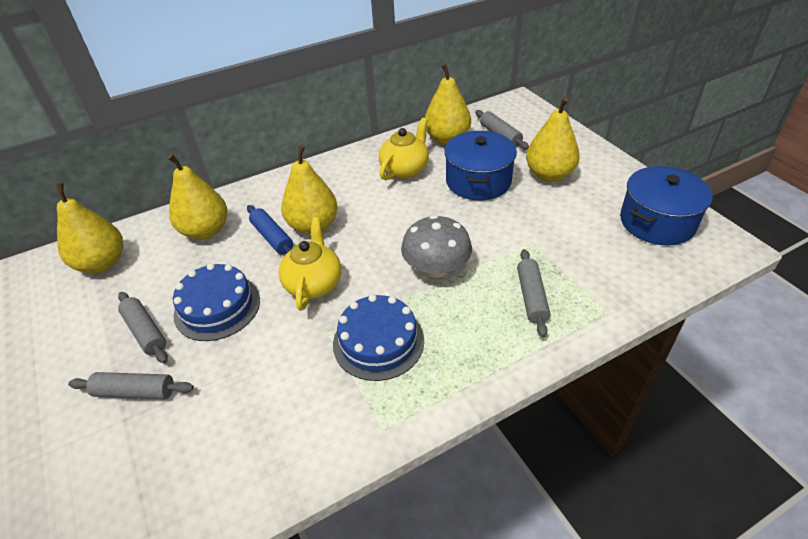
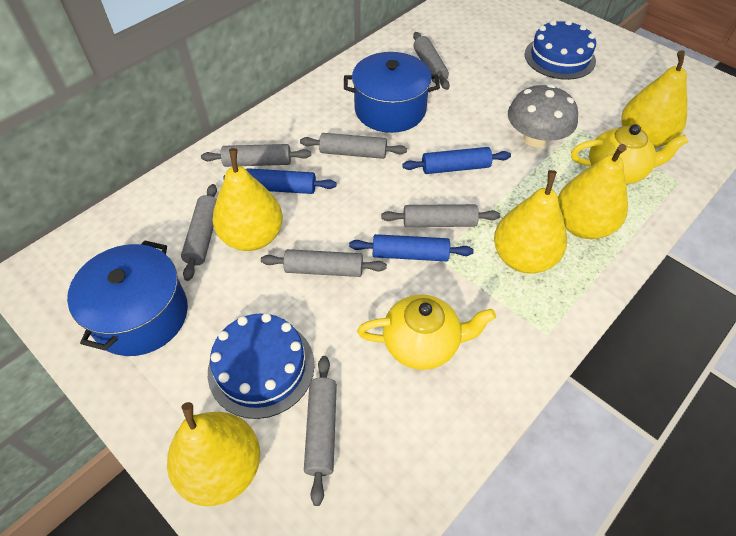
blue rolling pin: 1 -> 3
grey rolling pin: 4 -> 7

